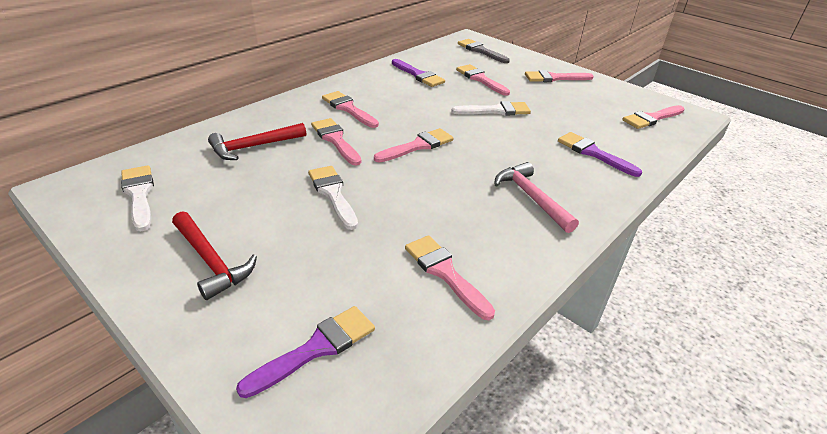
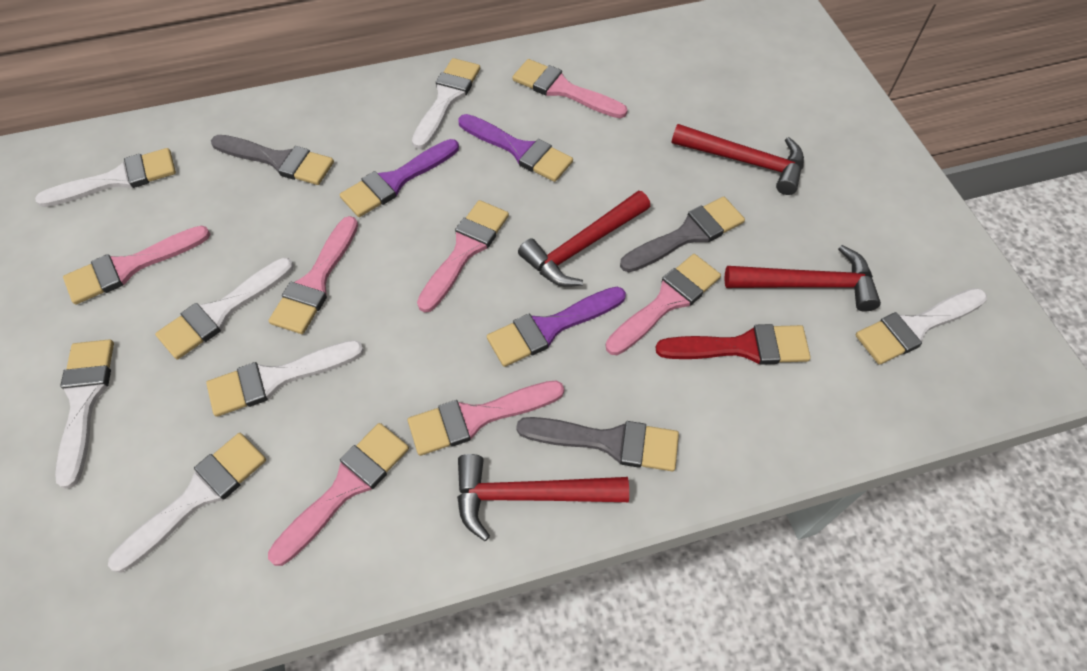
grey brush: 1 -> 3
pink hammer: 1 -> 0
red brush: 0 -> 1
red hammer: 2 -> 4
white brush: 3 -> 7

